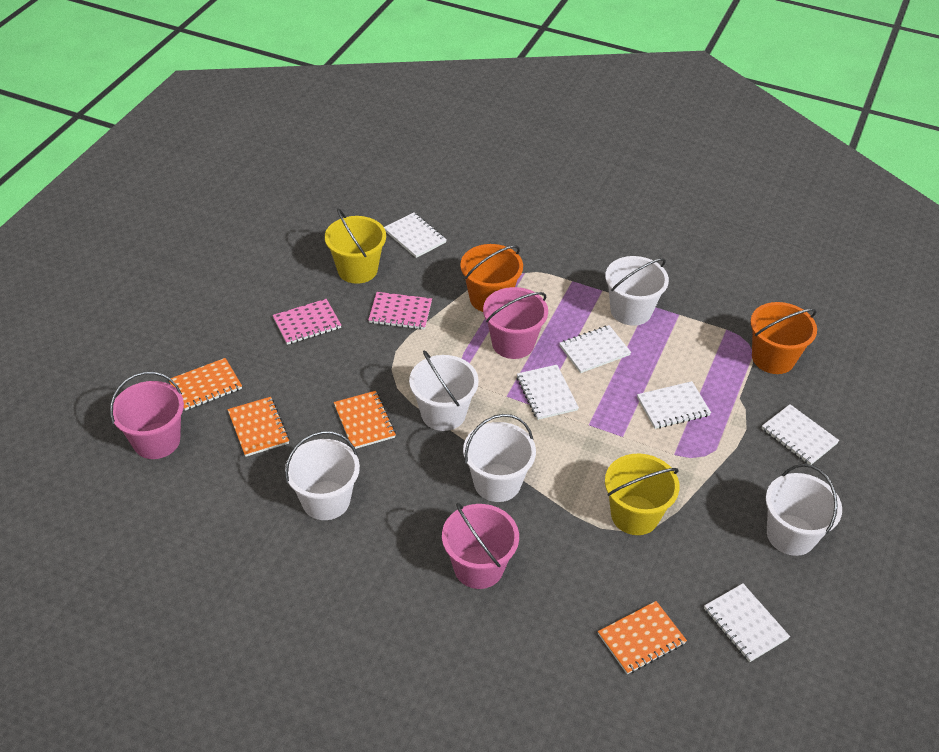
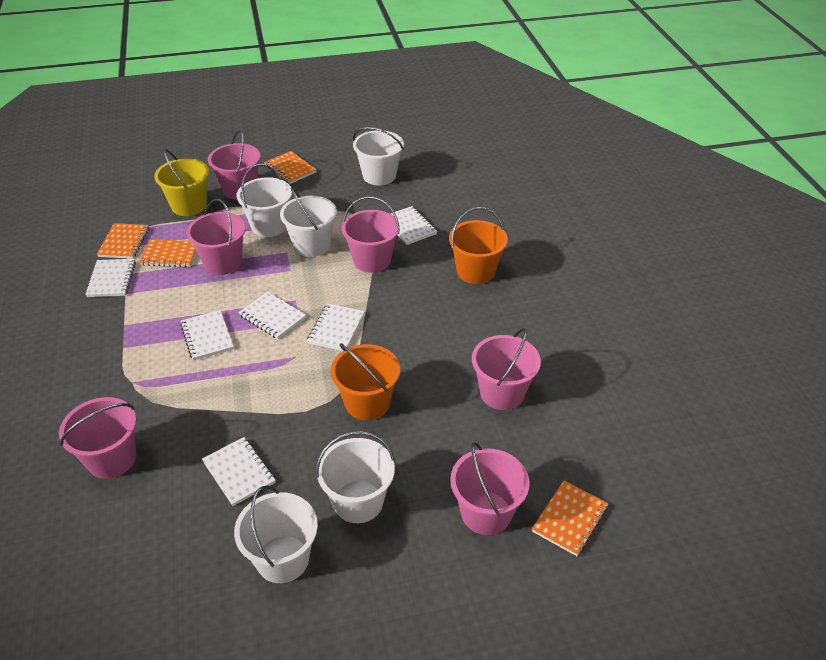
pink bucket: 3 -> 6
pink notebook: 2 -> 0
yellow bucket: 2 -> 1

